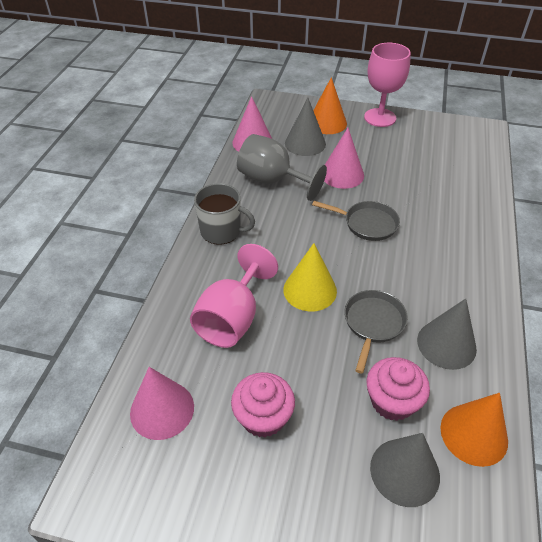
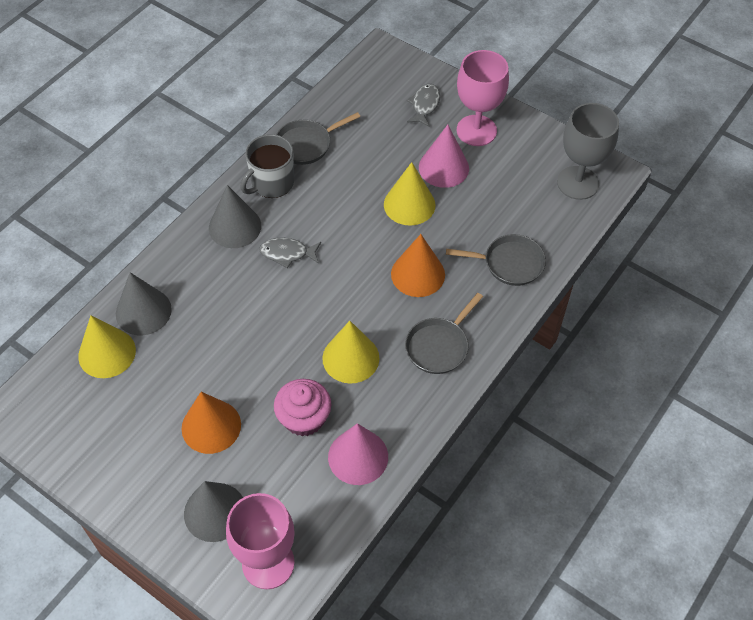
grey fish: 0 -> 2
grey pan: 2 -> 3
pink cone: 3 -> 2
pink cupcake: 2 -> 1
yellow cone: 1 -> 3

